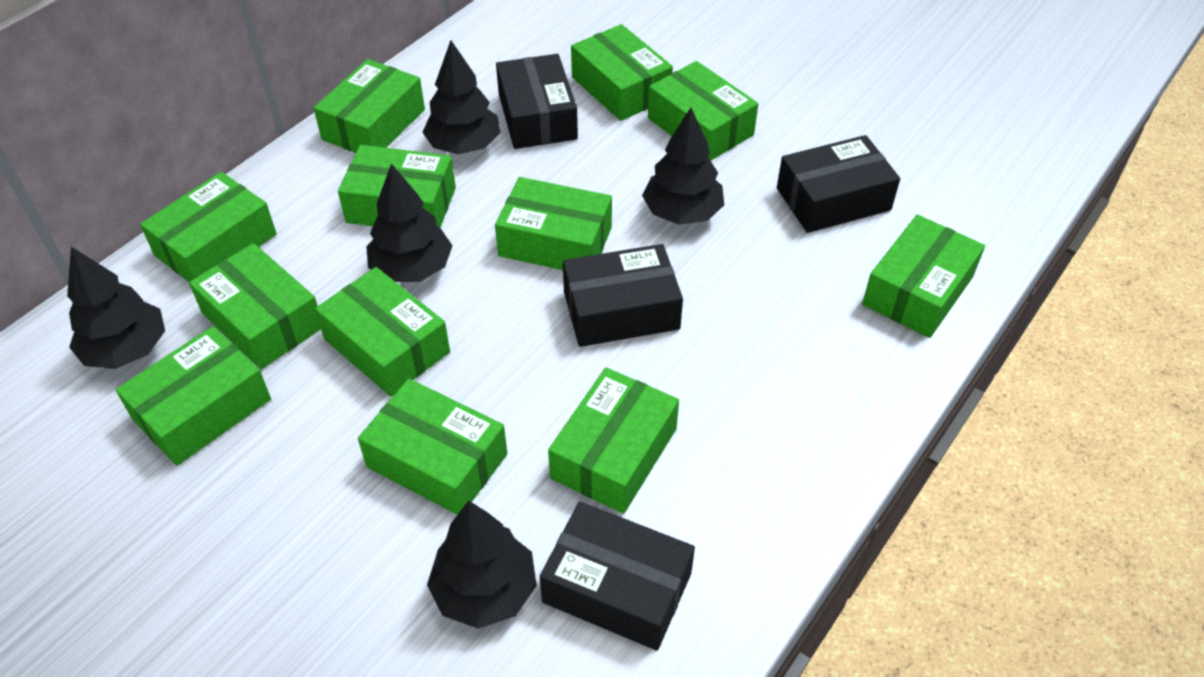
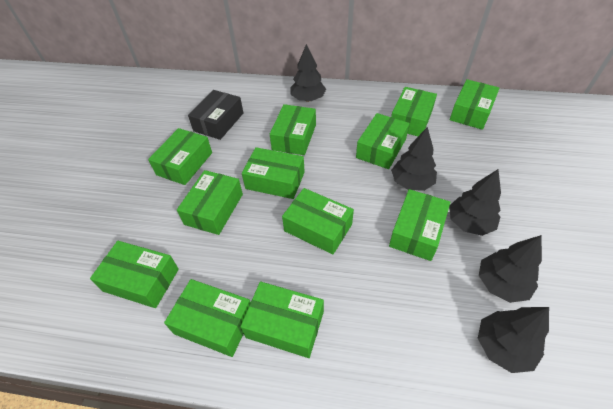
black box: 4 -> 1

